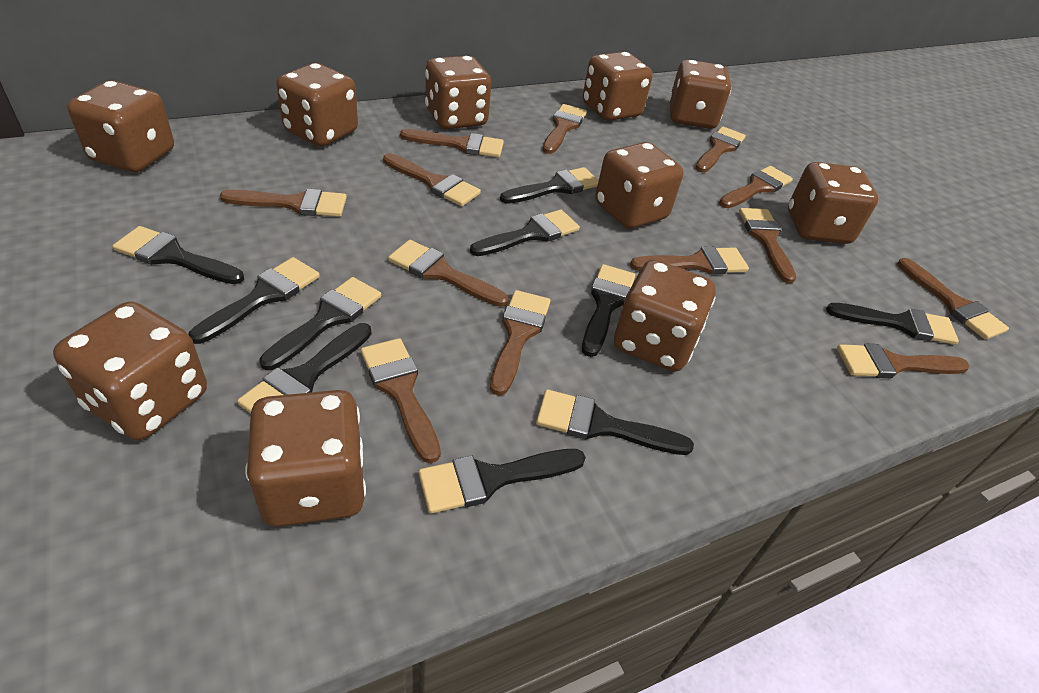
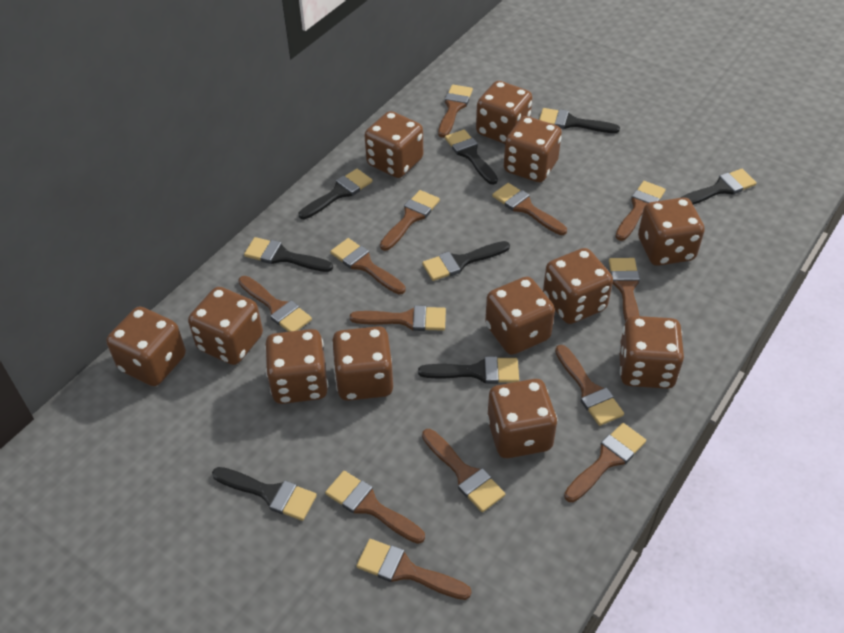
black brush: 10 -> 8
brown dice: 10 -> 12

